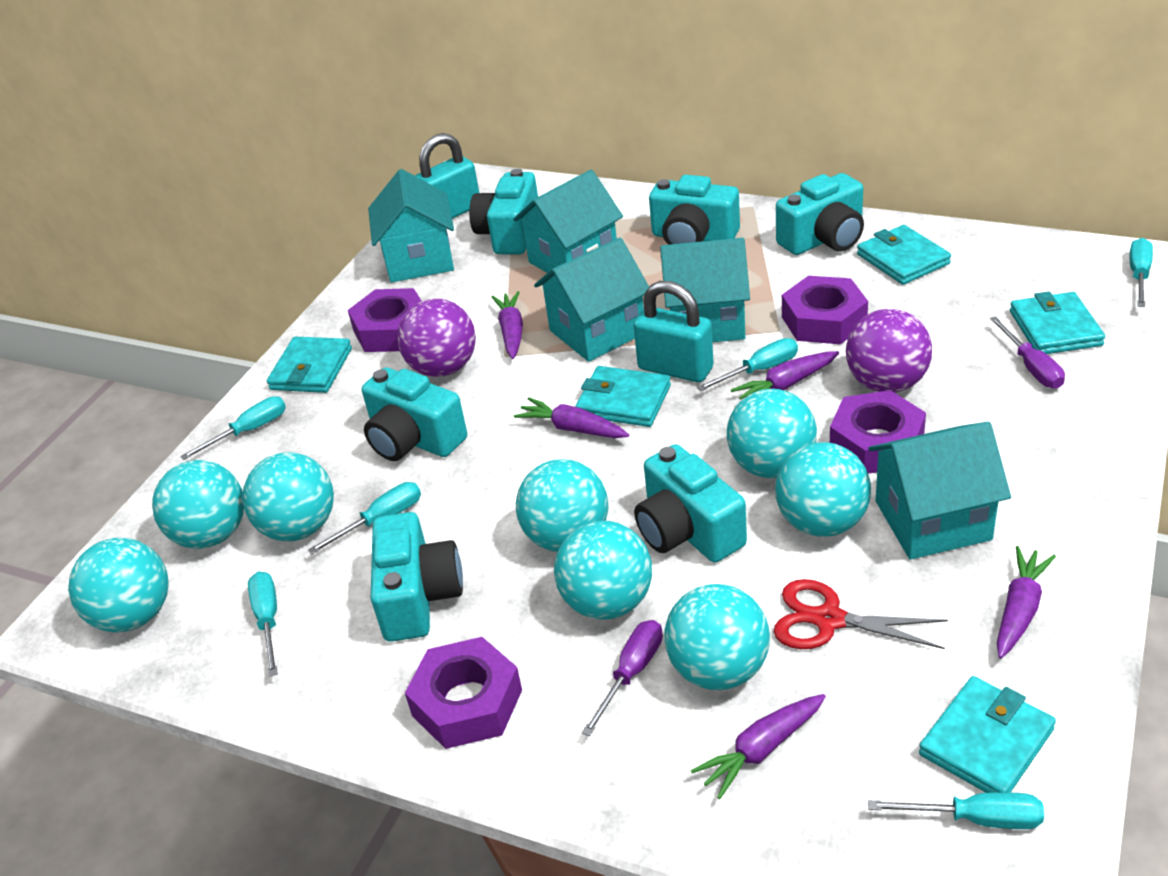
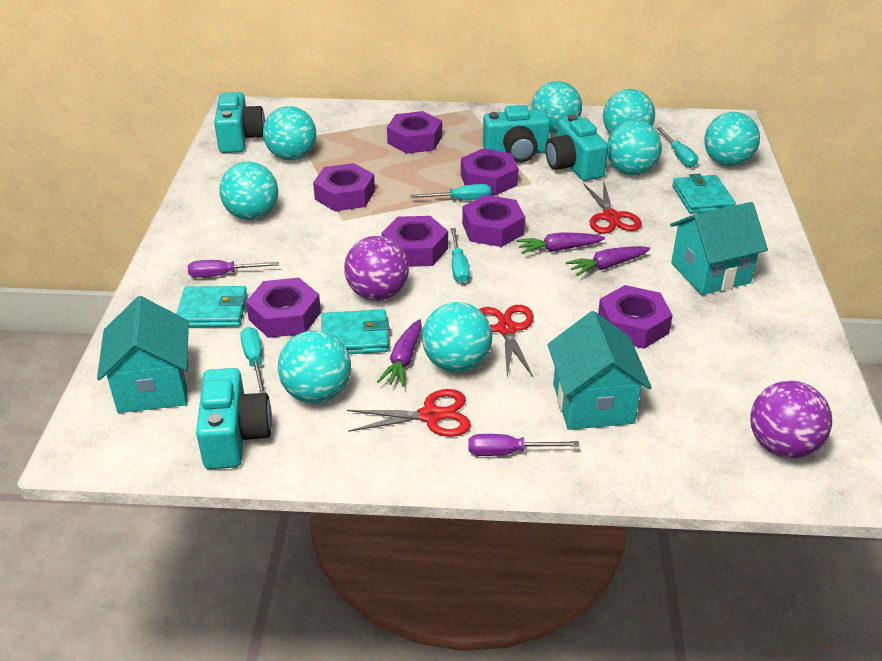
purple carrot: 5 -> 3
purple nut: 4 -> 7
red scissors: 1 -> 3
turquoise camera: 6 -> 4
turquoise house: 5 -> 3
turquoise padlock: 2 -> 0
turquoise screwdriver: 6 -> 4
turquoise wallet: 5 -> 3

